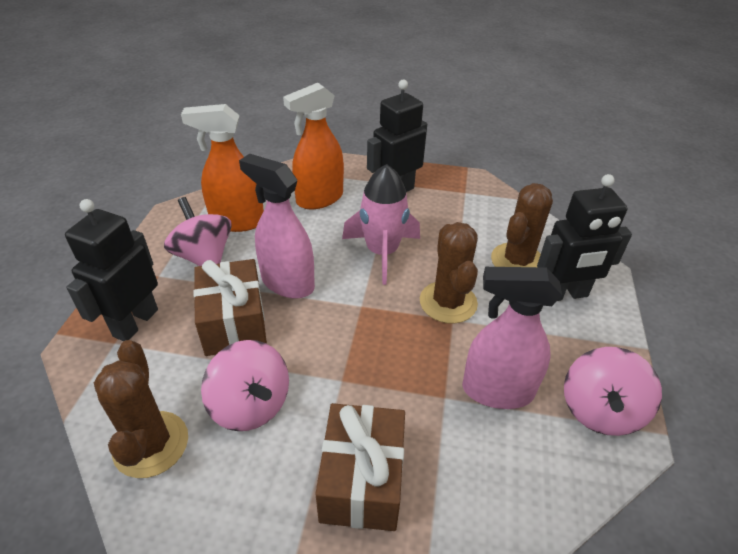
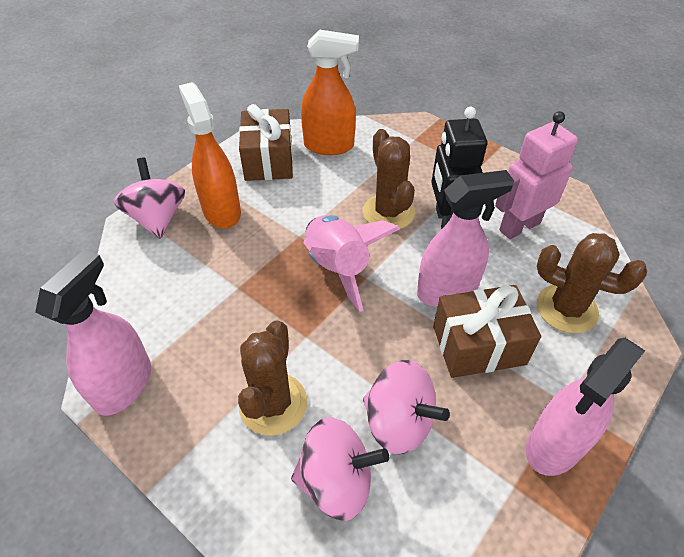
black robot: 3 -> 1
pink robot: 0 -> 1
pink spray bottle: 2 -> 3

